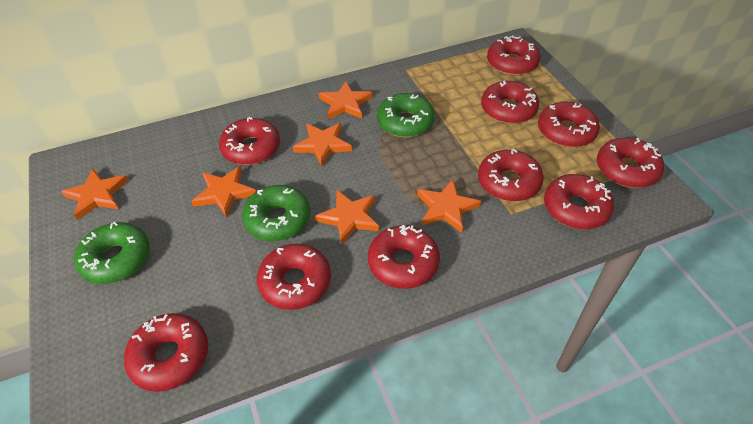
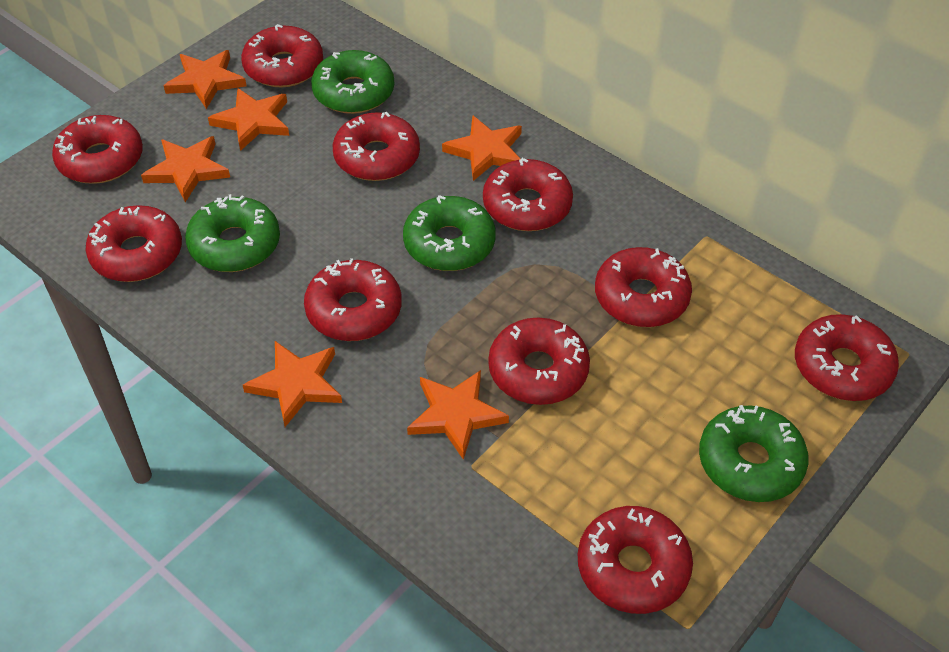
green donut: 3 -> 4

